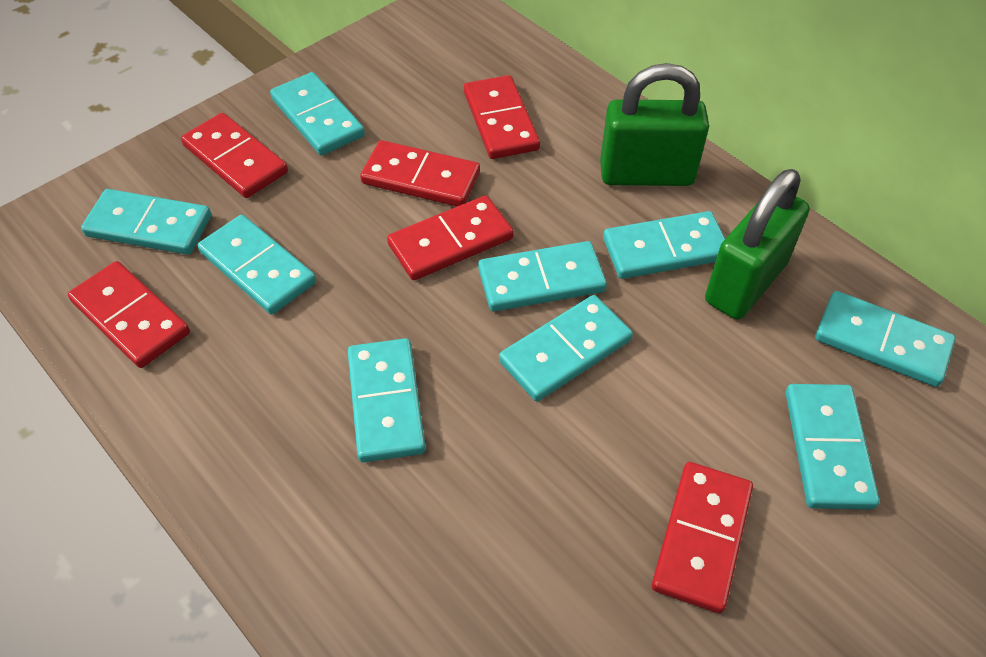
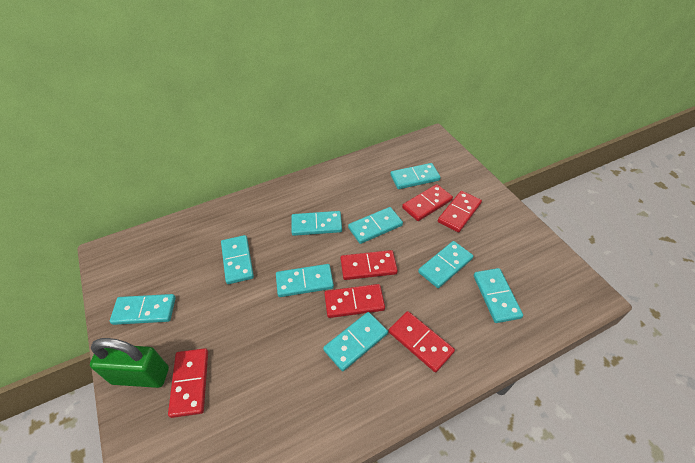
green padlock: 2 -> 1

